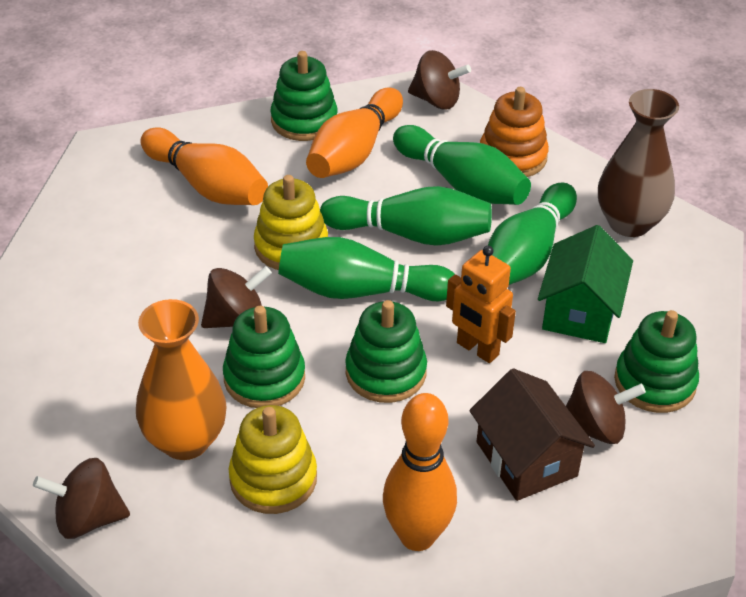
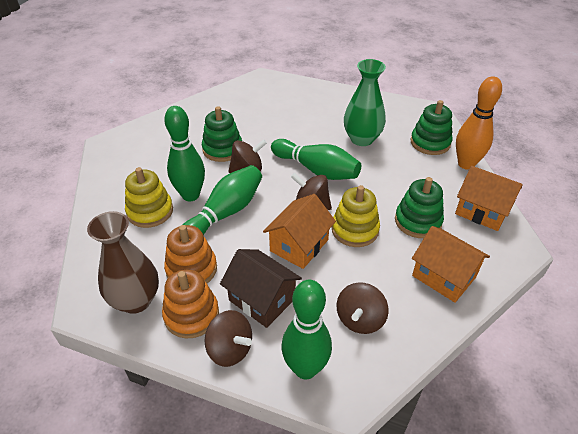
green house: 1 -> 0
green stacking toy: 4 -> 3
green vase: 0 -> 1
orange bowling pin: 3 -> 1
orange house: 0 -> 3
orange robot: 1 -> 0
orange stacking toy: 1 -> 2
orange vase: 1 -> 0

